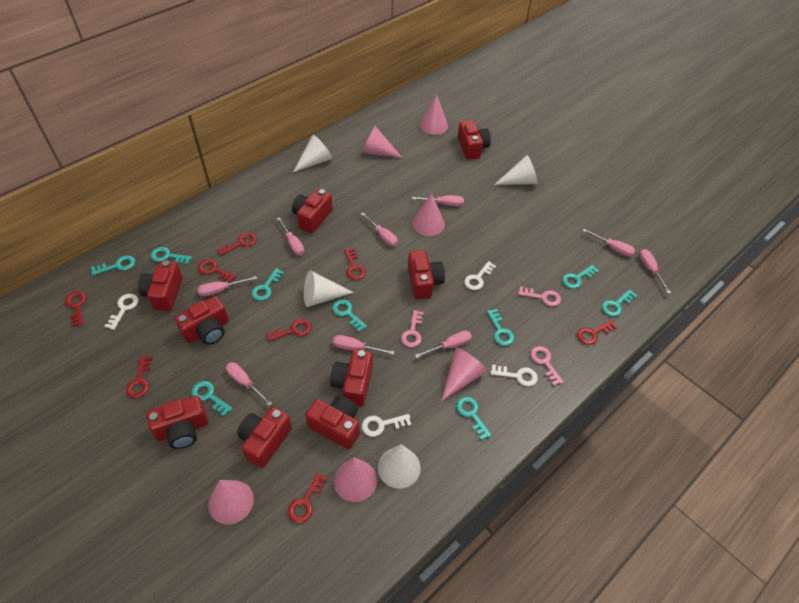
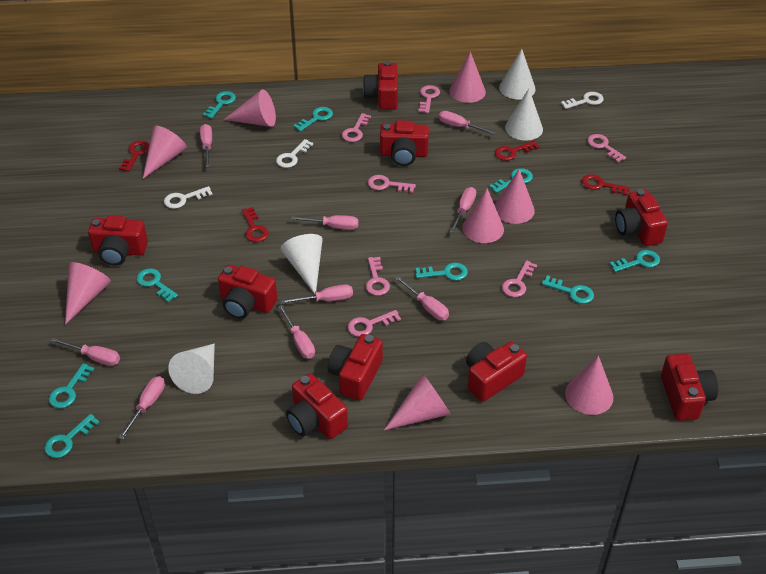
pink cone: 6 -> 8
pink key: 3 -> 7
red key: 8 -> 4
white key: 4 -> 3

